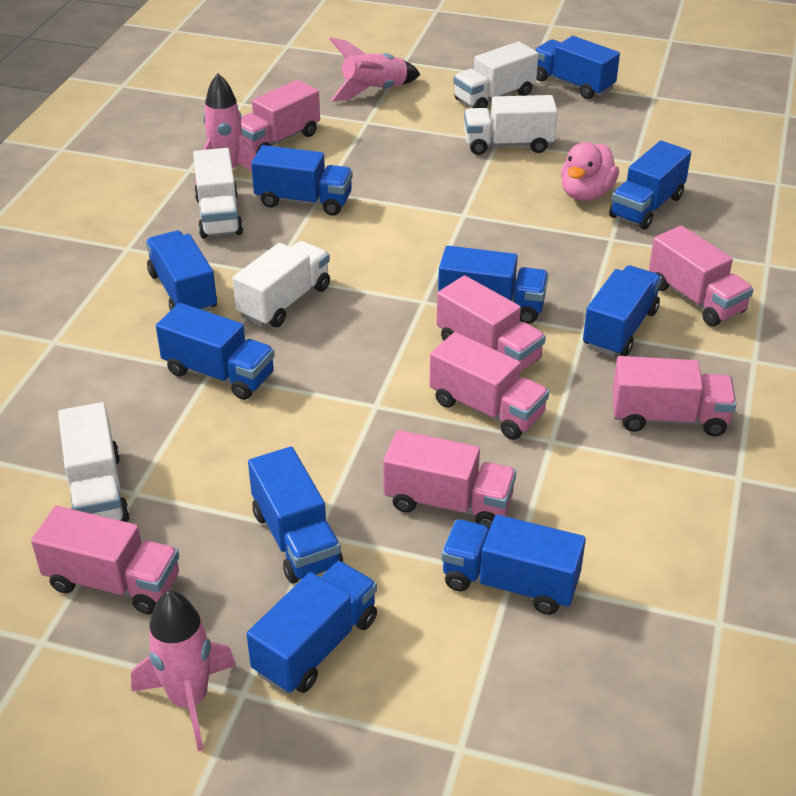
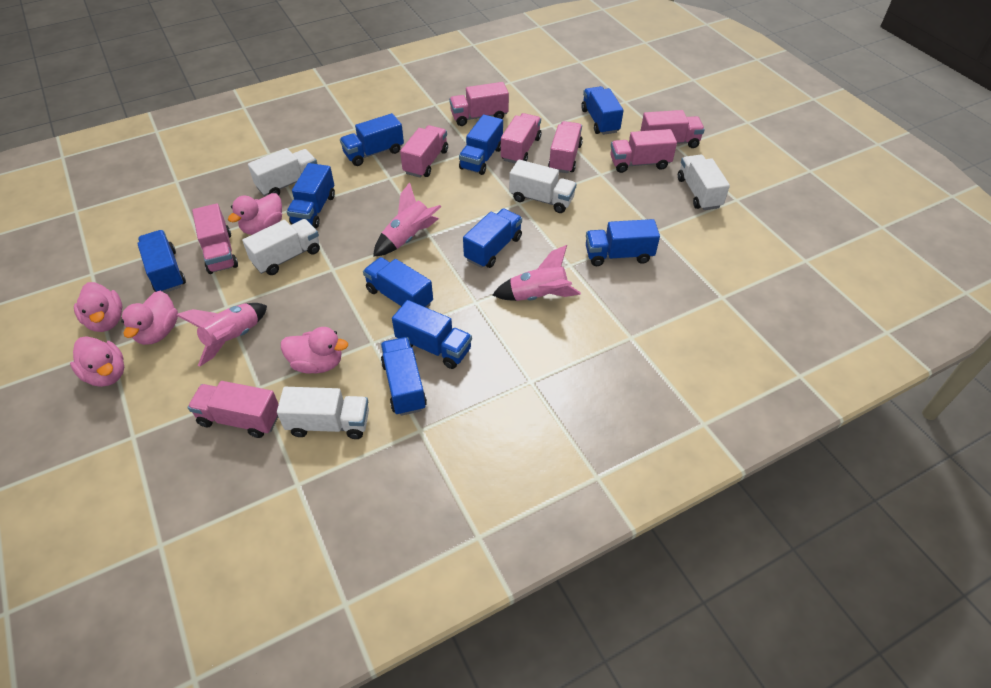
pink duck: 1 -> 5
pink truck: 7 -> 8

